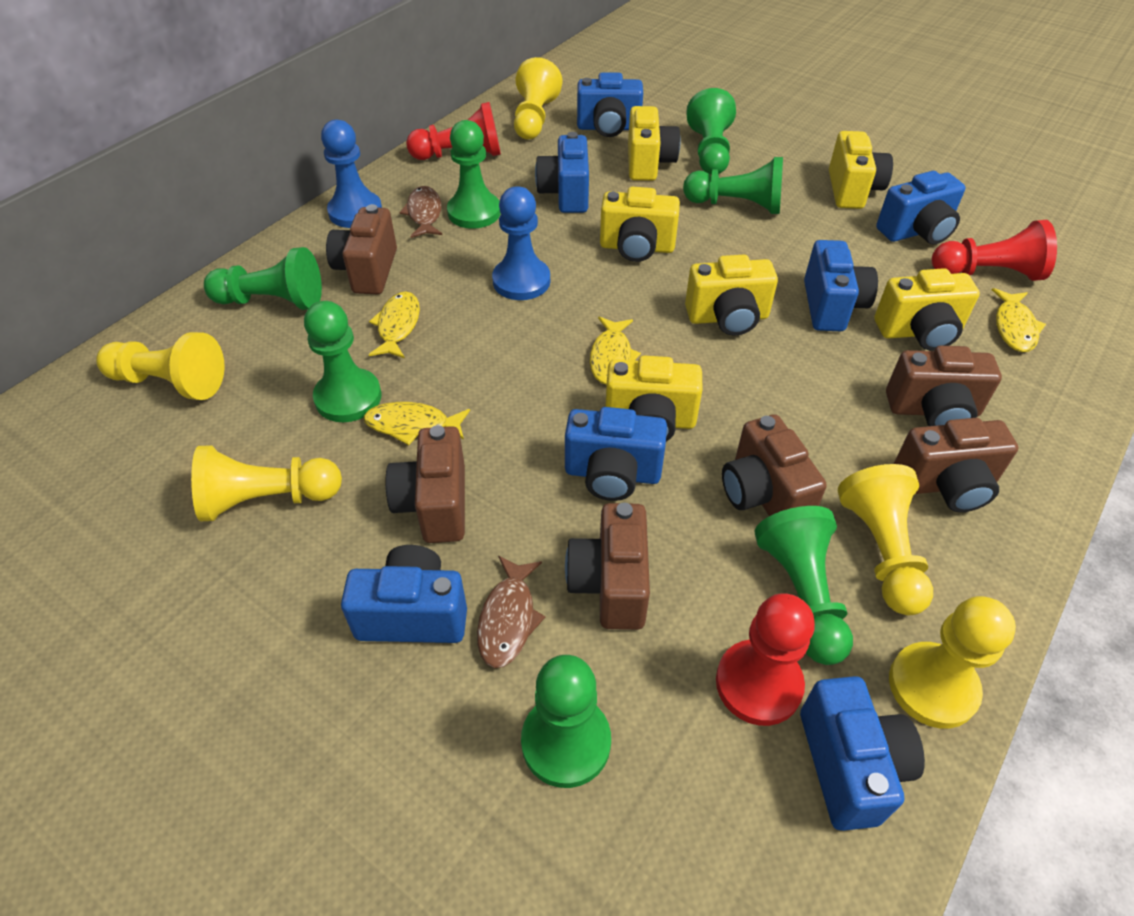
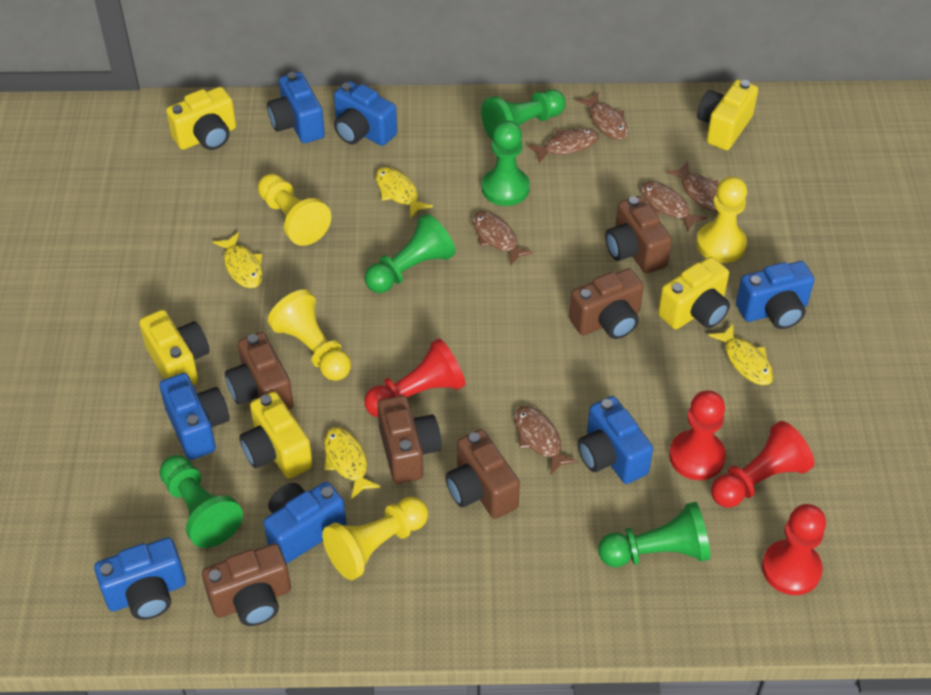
blue pawn: 2 -> 0
brown fish: 2 -> 6
green pawn: 7 -> 5
red pawn: 3 -> 4
yellow camera: 6 -> 5
yellow pawn: 5 -> 4

